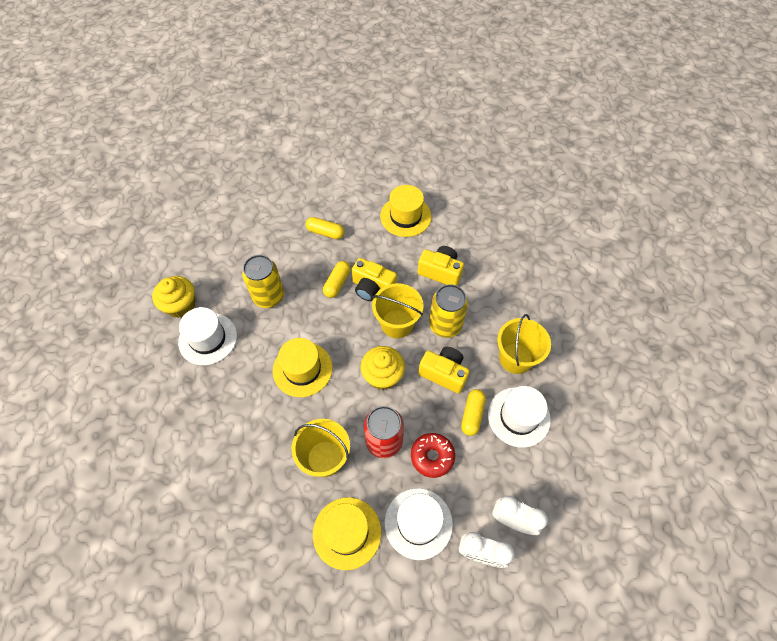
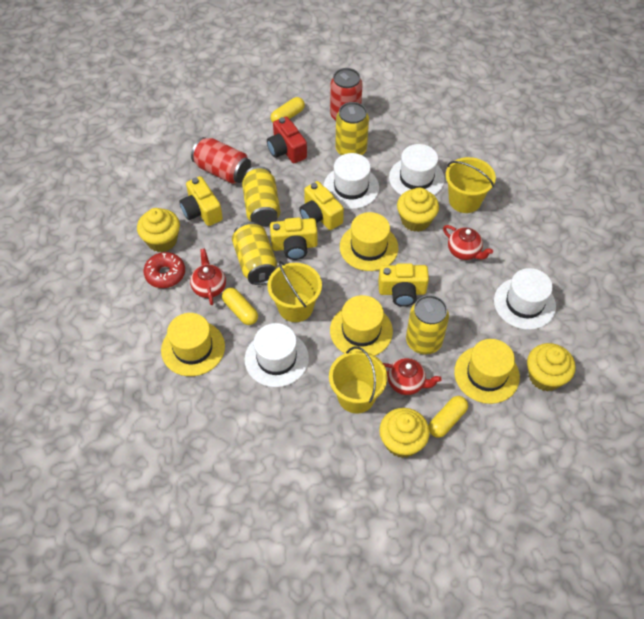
red camera: 0 -> 1
red can: 1 -> 2
red teapot: 0 -> 3
white clock: 2 -> 0
white hat: 3 -> 4
yellow camera: 3 -> 4
yellow can: 2 -> 4
yellow cupcake: 2 -> 4
yellow hat: 3 -> 4

